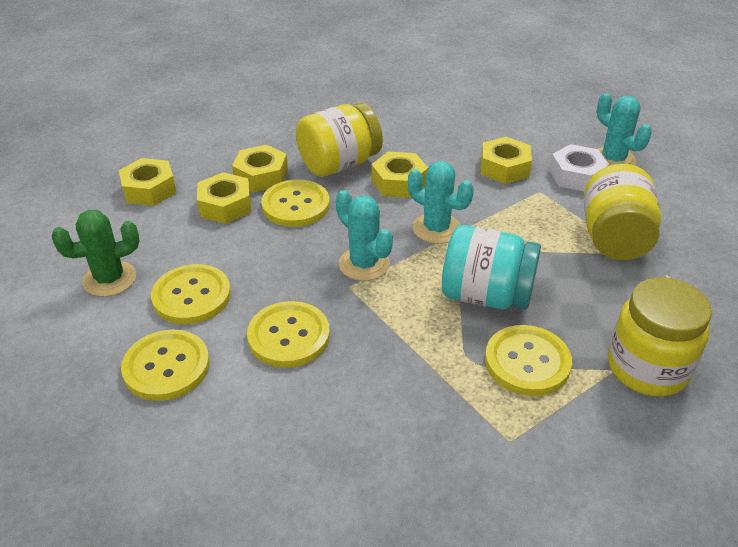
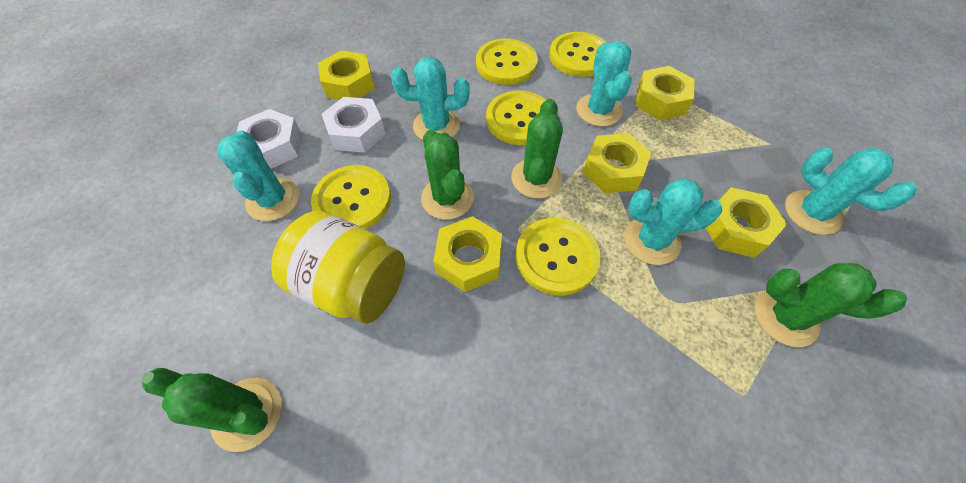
green cactus: 1 -> 4
turquoise cactus: 3 -> 5
turquoise jar: 1 -> 0
white nut: 1 -> 2
yellow jar: 3 -> 1

